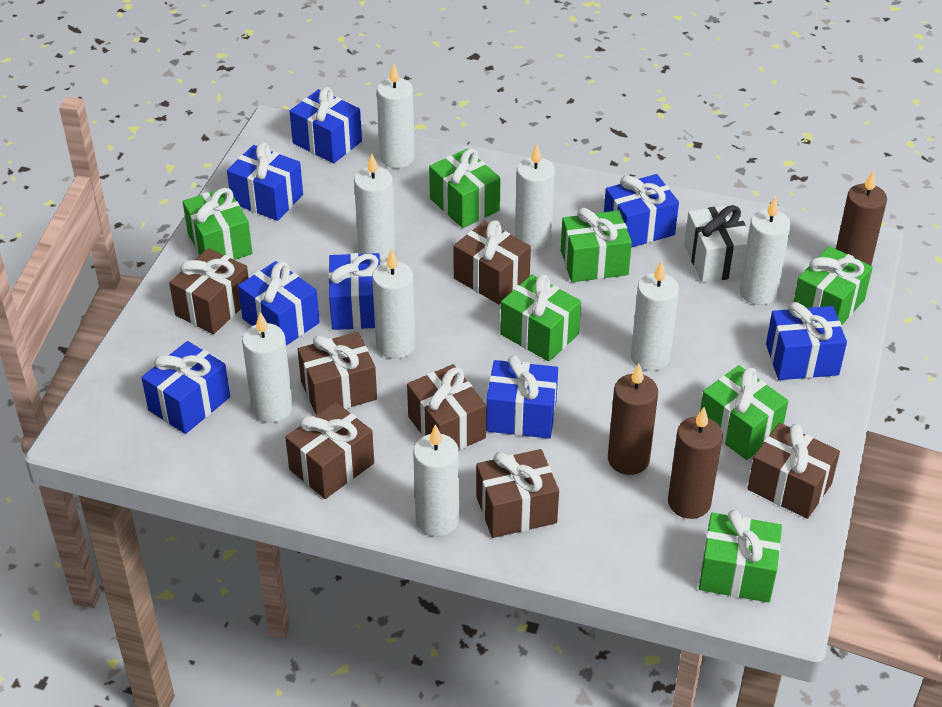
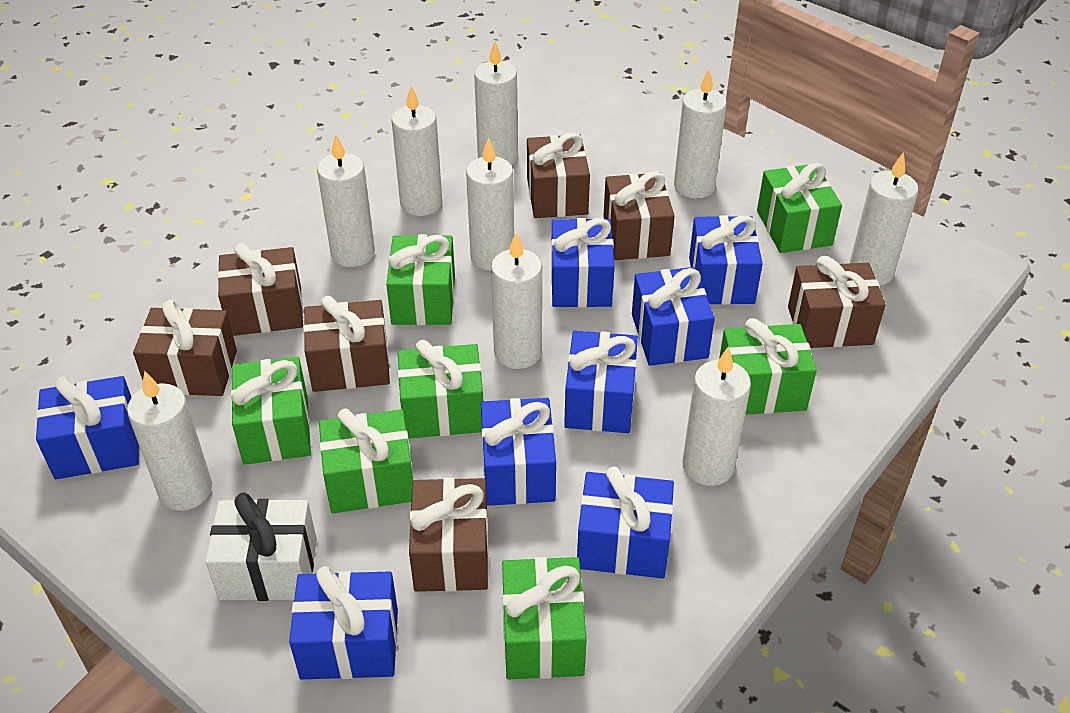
brown candle: 3 -> 0
white candle: 8 -> 9

